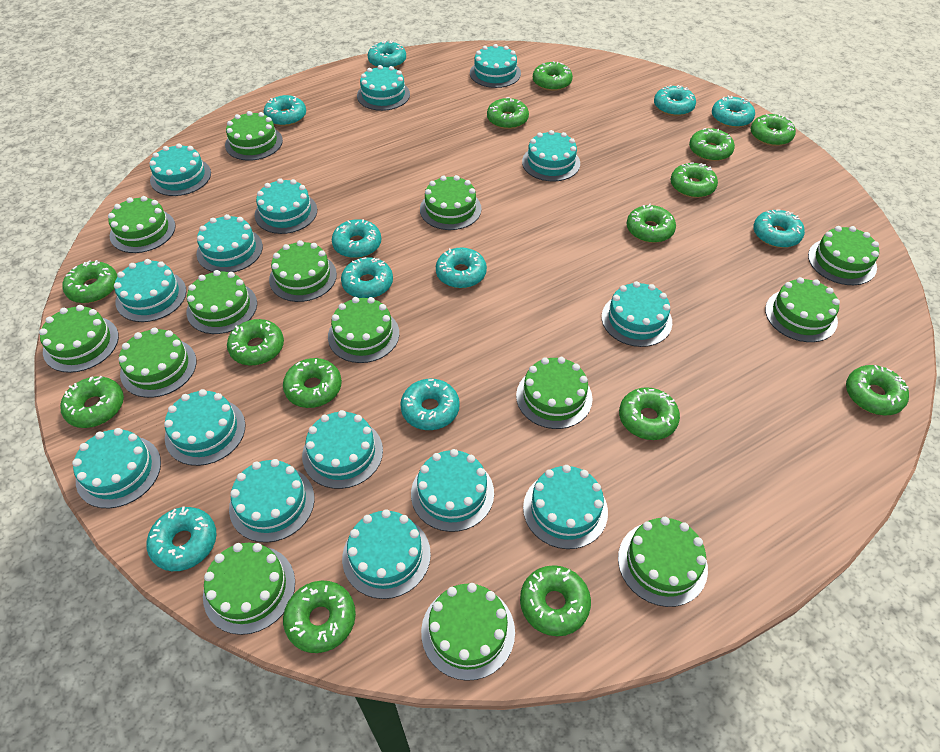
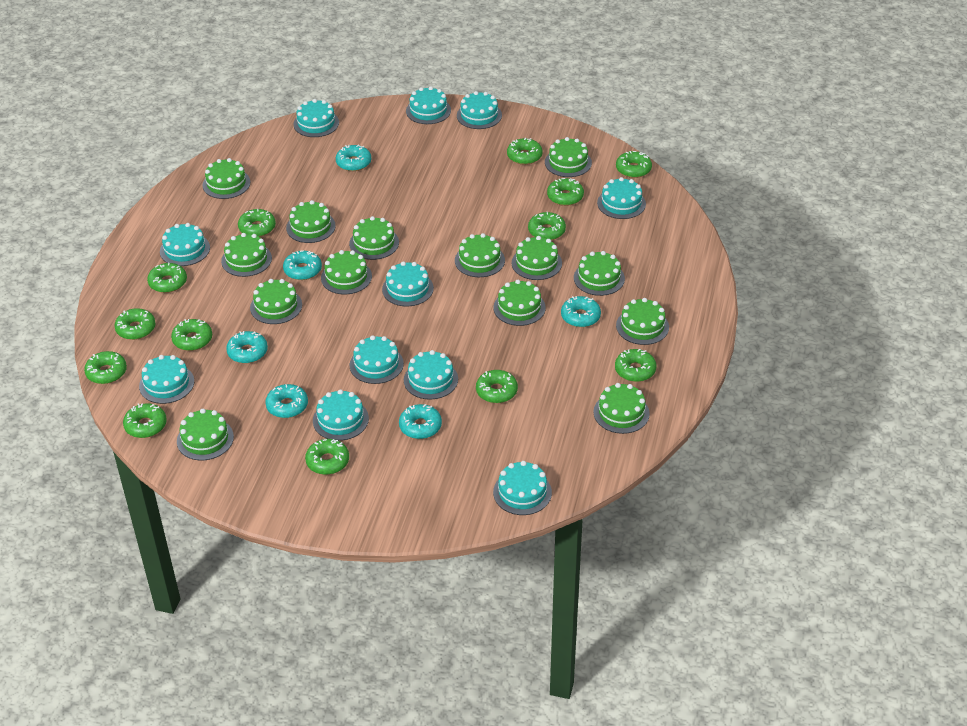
green donut: 14 -> 13
turquoise cake: 15 -> 11
turquoise donut: 10 -> 6

